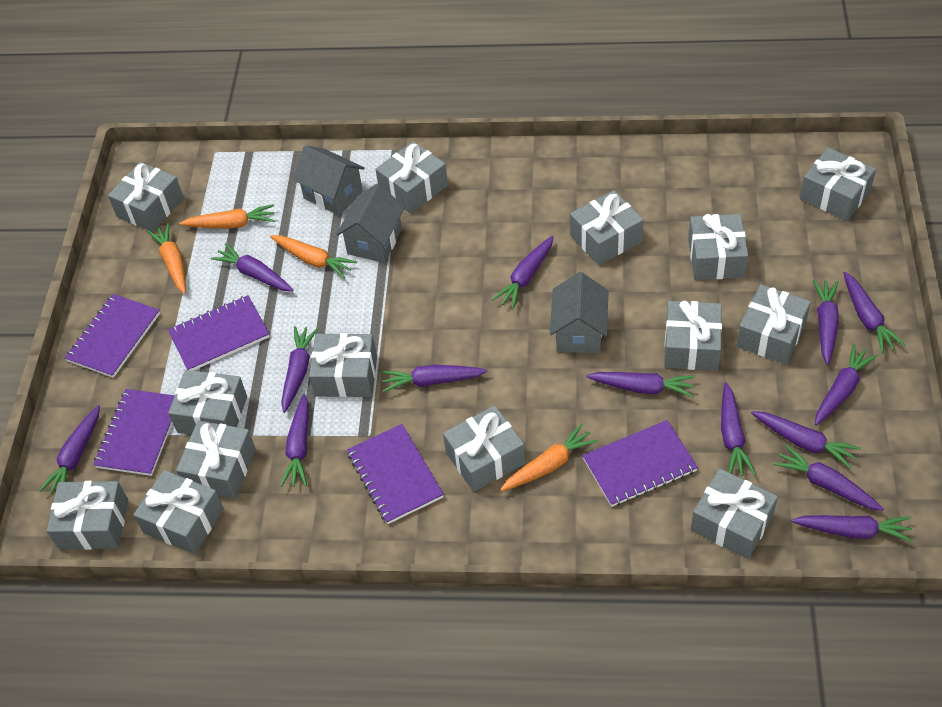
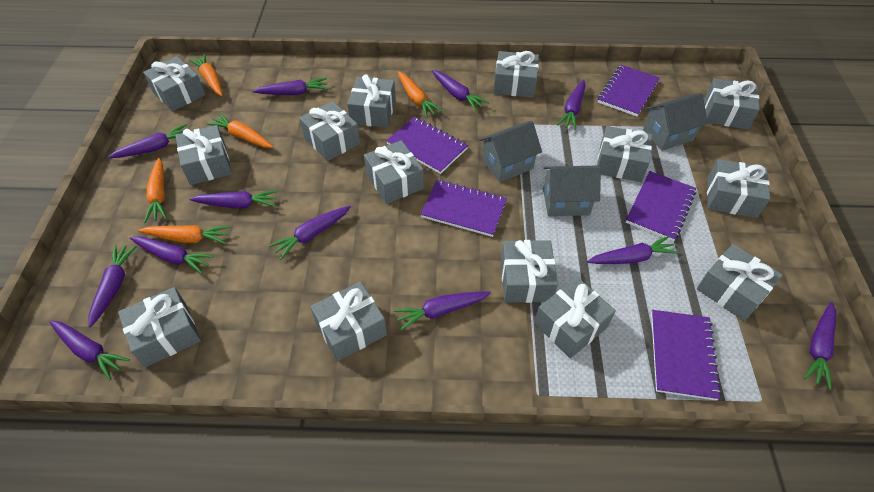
orange carrot: 4 -> 5
purple carrot: 14 -> 12

